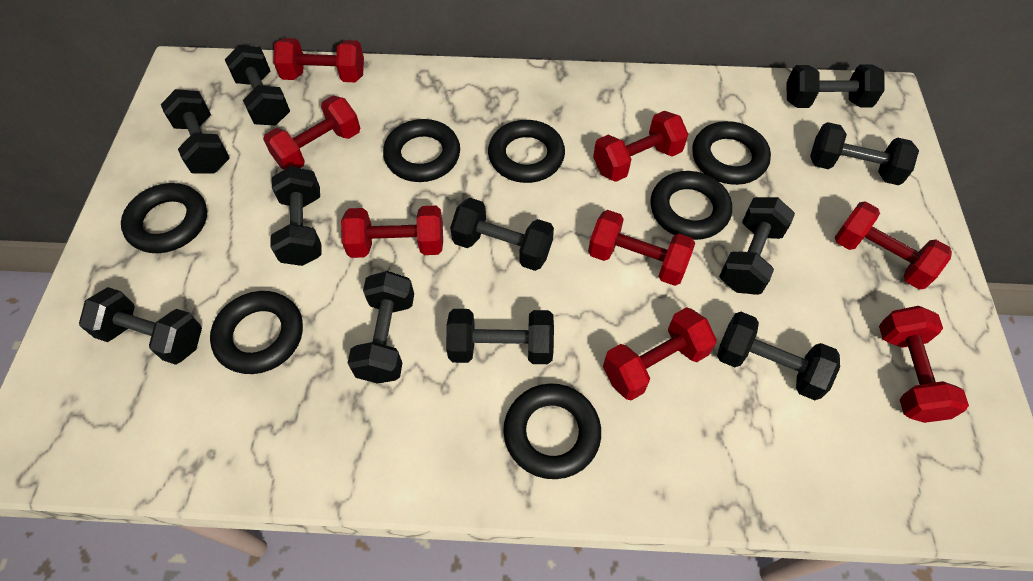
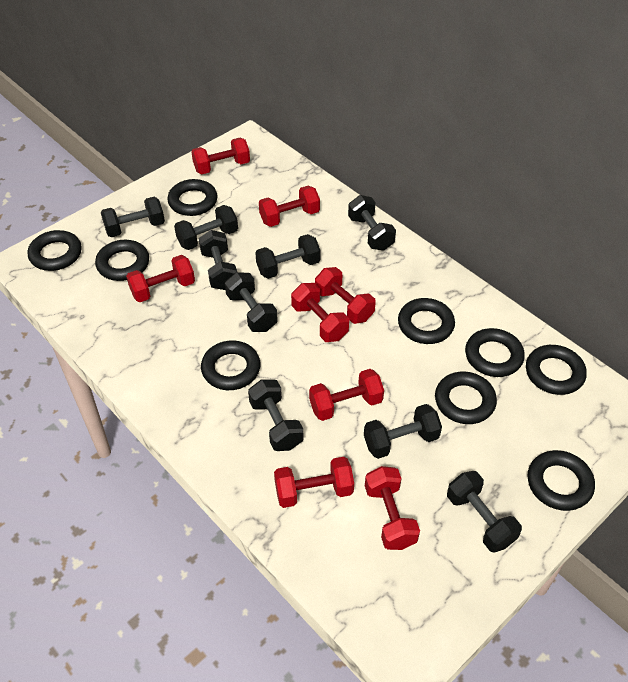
black dumbbell: 11 -> 9
black ring: 7 -> 9

